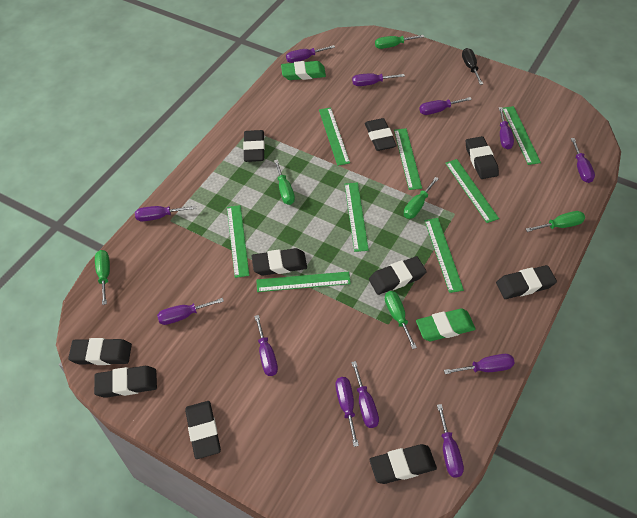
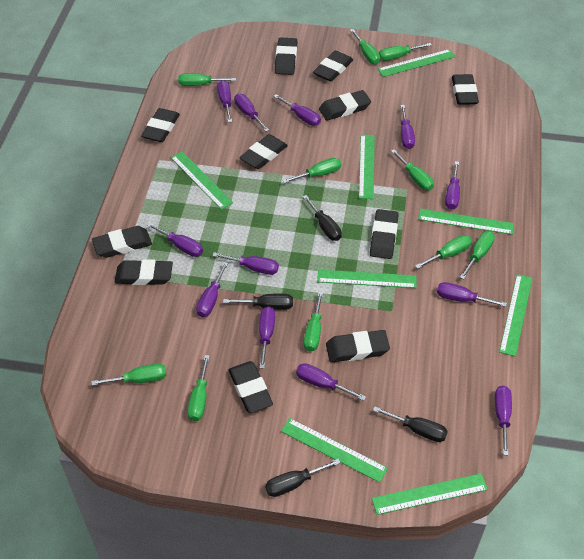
black eraser: 10 -> 11
black screwdriver: 1 -> 4
green eraser: 2 -> 0
green screwdriver: 6 -> 10

